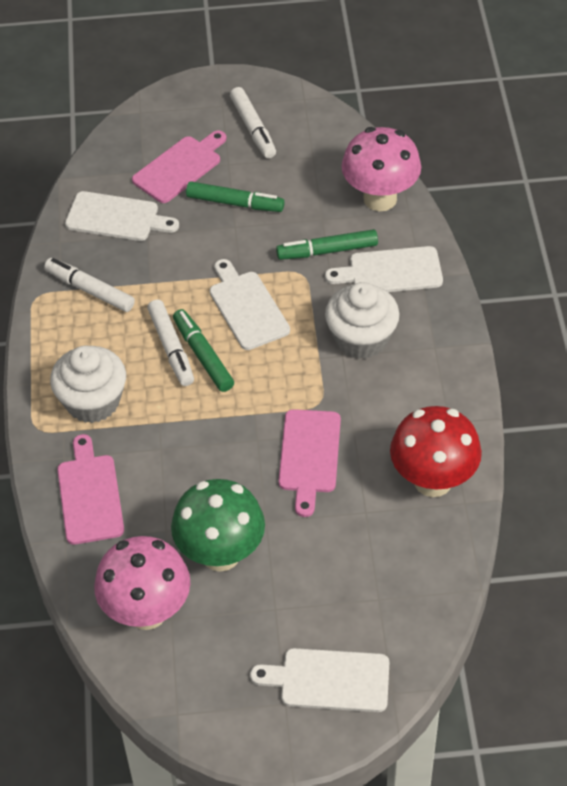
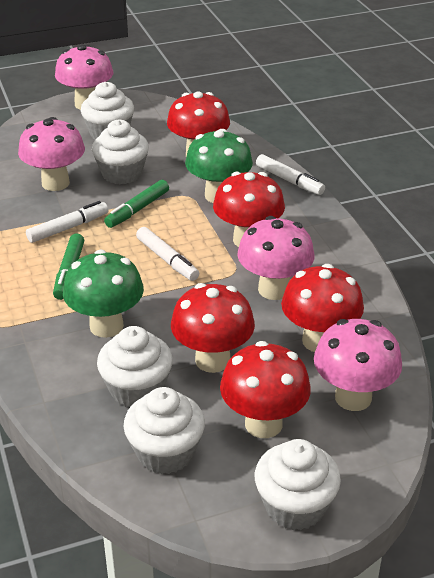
green marker: 3 -> 2
green mushroom: 1 -> 2
pink cutting board: 3 -> 0
pink mushroom: 2 -> 4
red mushroom: 1 -> 5
white cupcake: 2 -> 5
white cutting board: 4 -> 0

